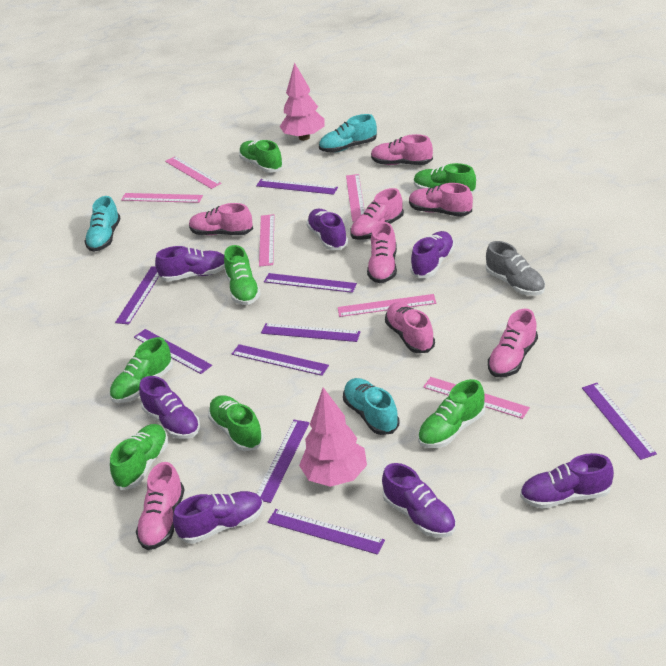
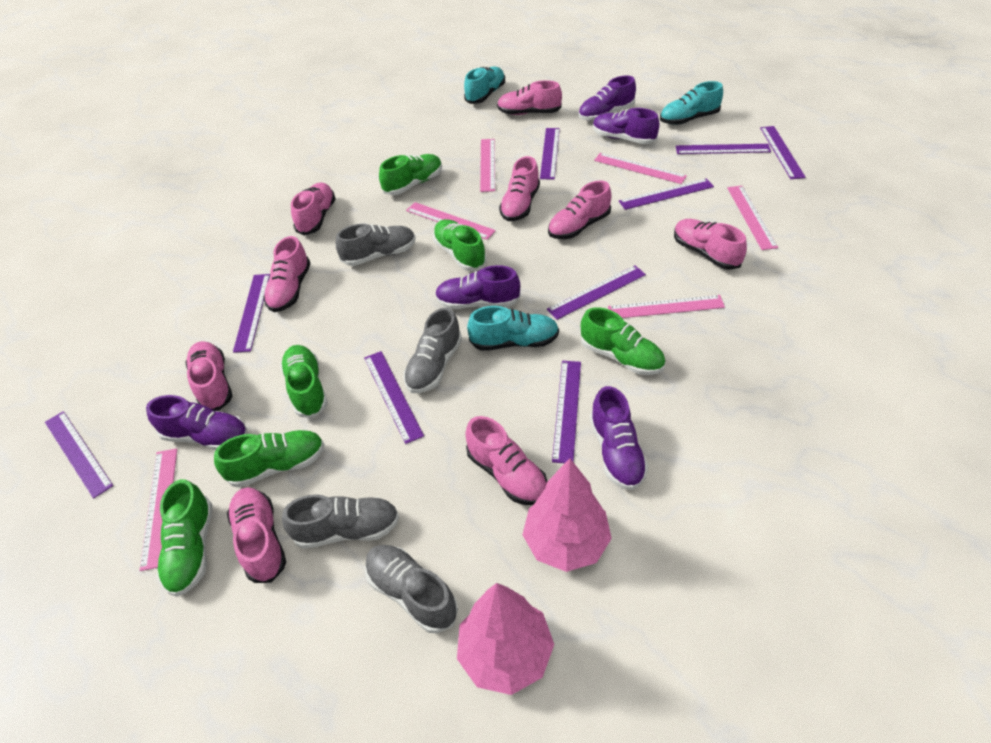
green shoe: 7 -> 6
grey shoe: 1 -> 4
pink shoe: 8 -> 9
purple shoe: 7 -> 5

